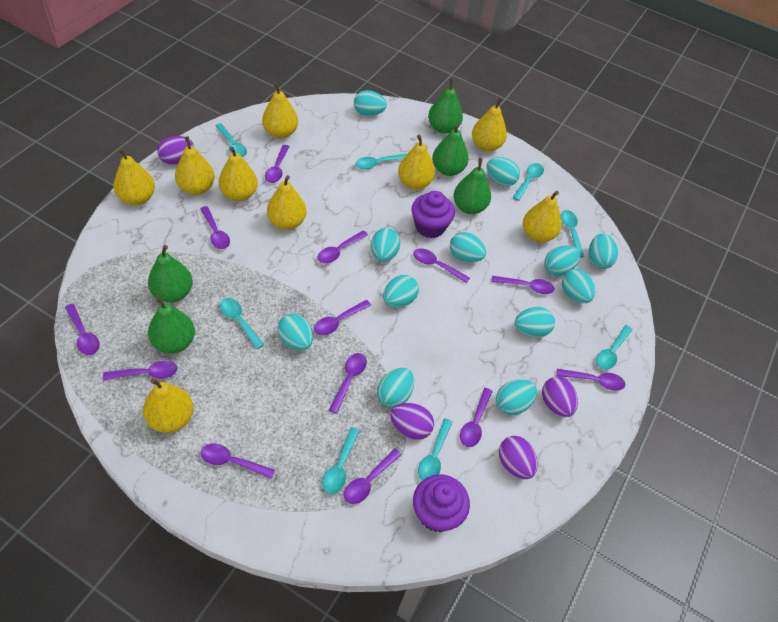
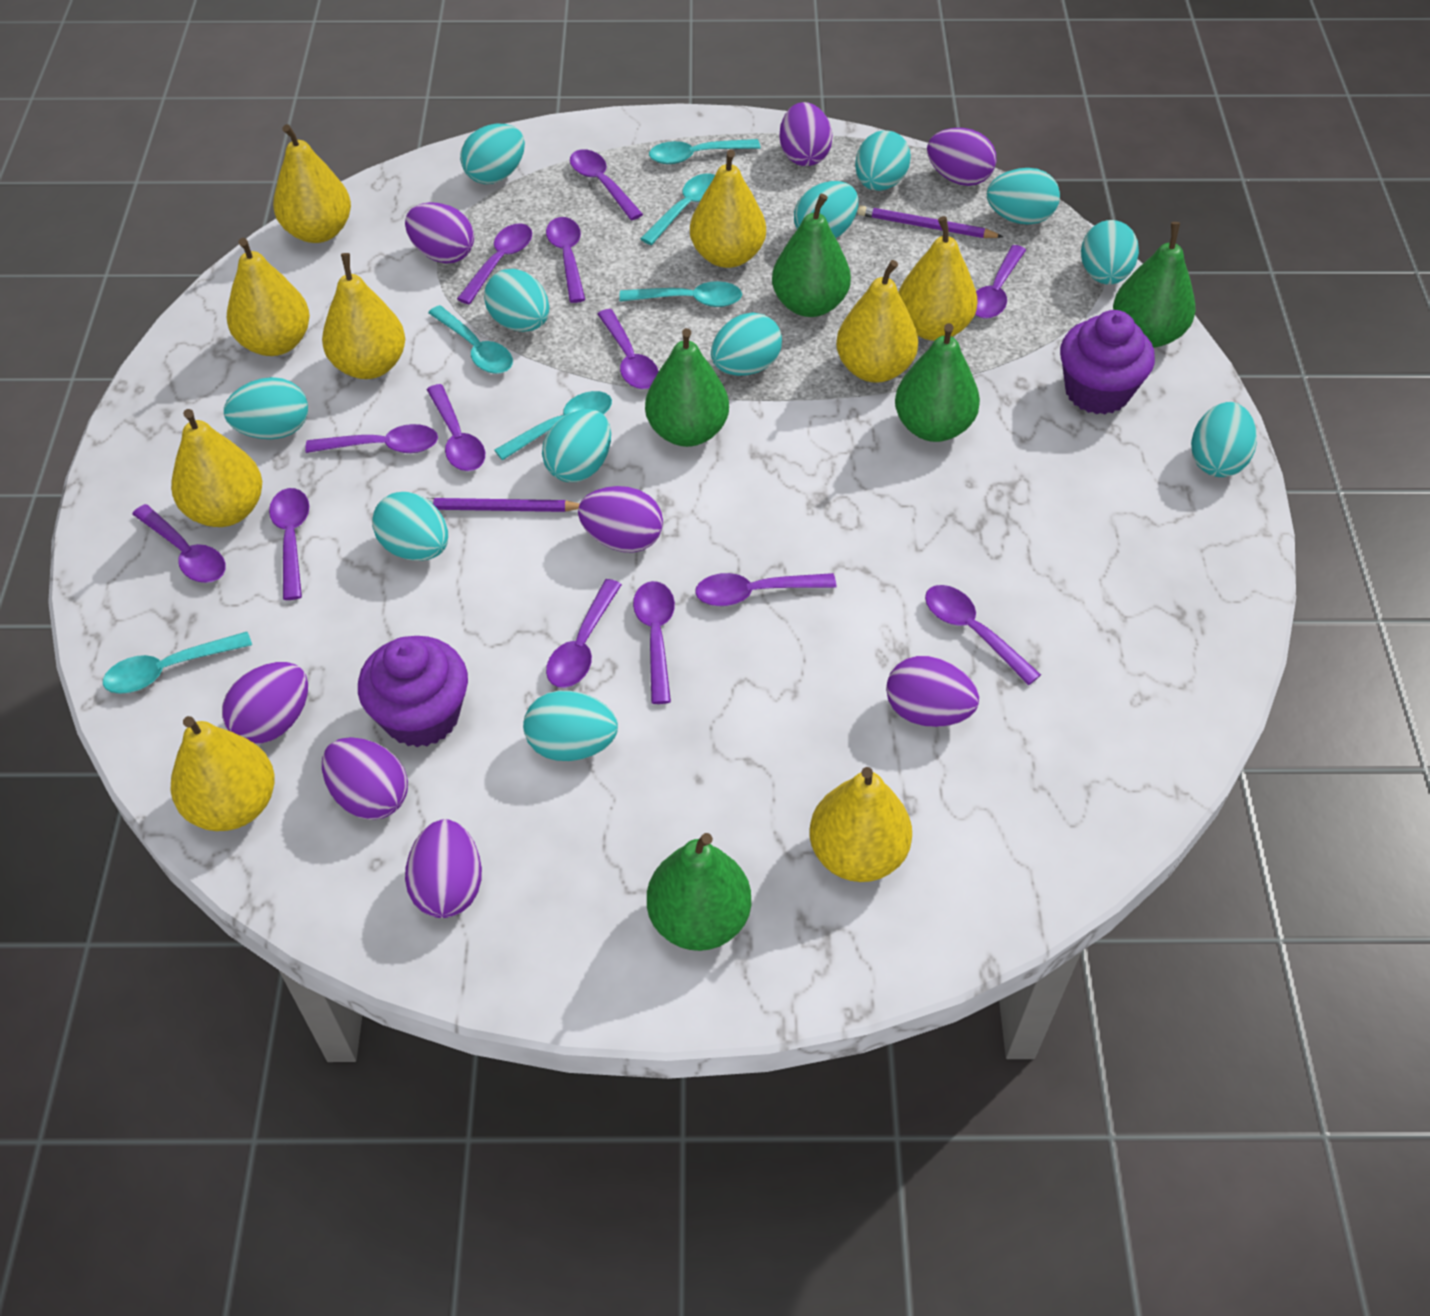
purple egg: 4 -> 8
purple pencil: 0 -> 2
turquoise spoon: 8 -> 6

